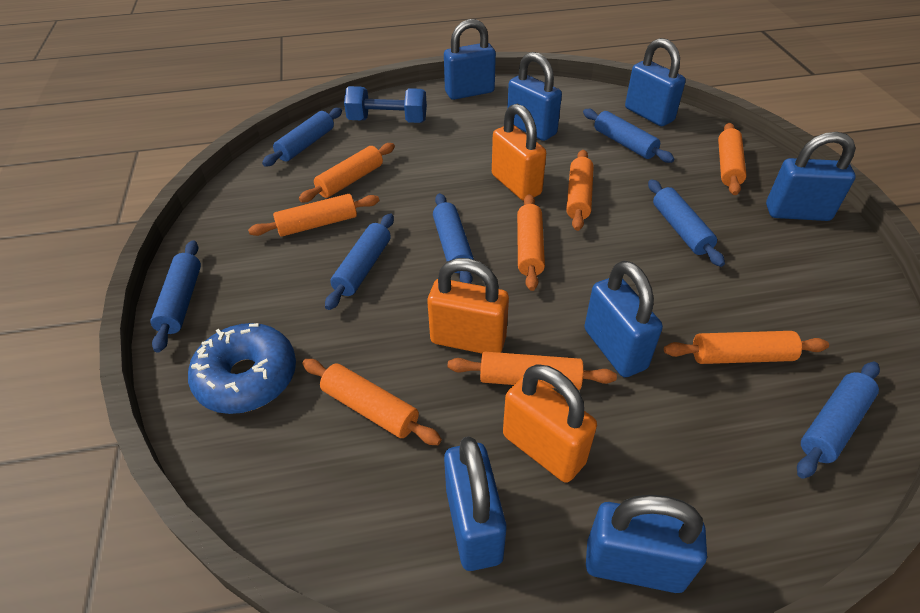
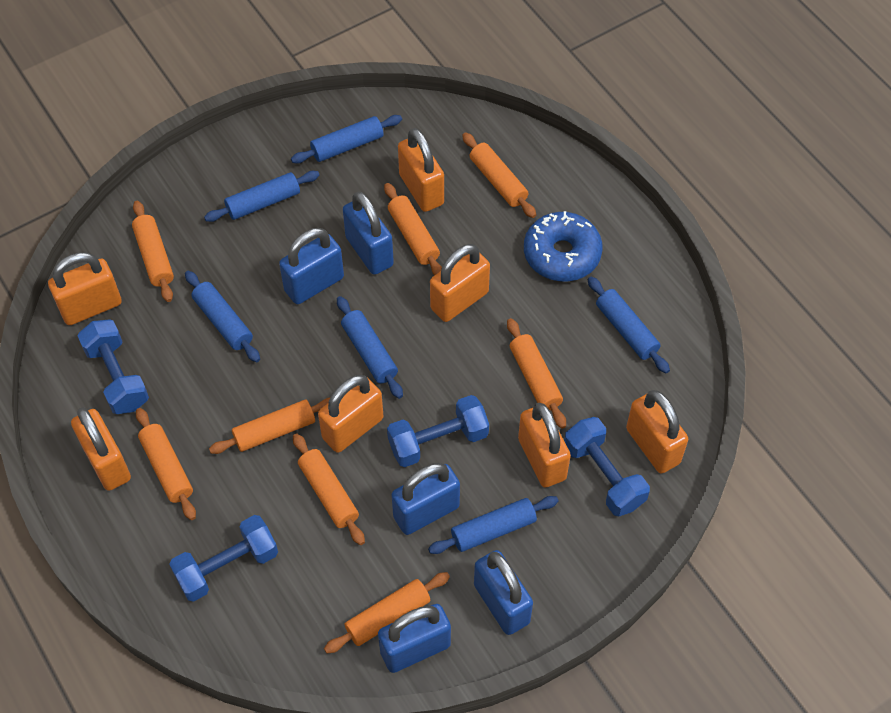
blue dumbbell: 1 -> 4
blue padlock: 7 -> 5
blue rolling pin: 7 -> 6
orange padlock: 3 -> 7

